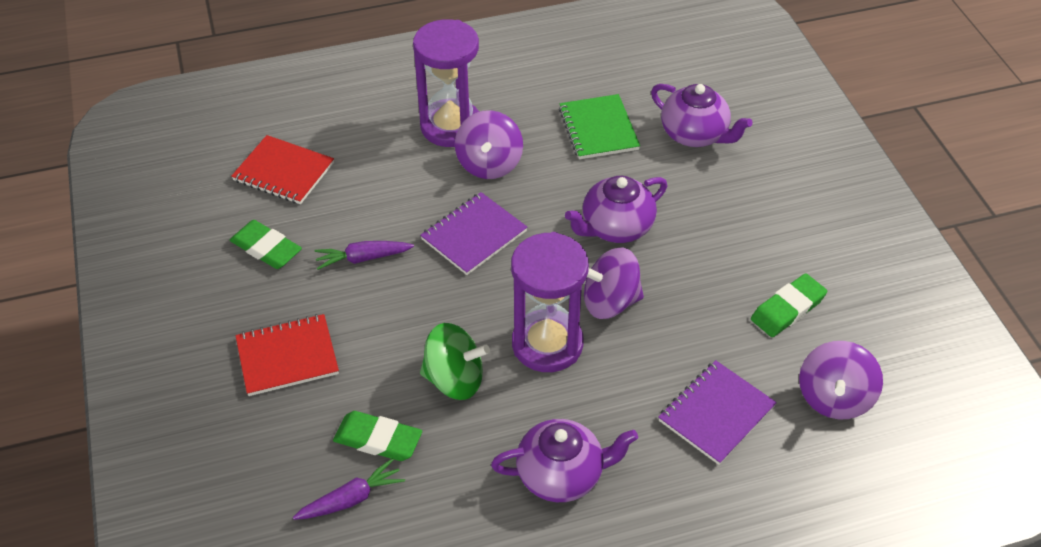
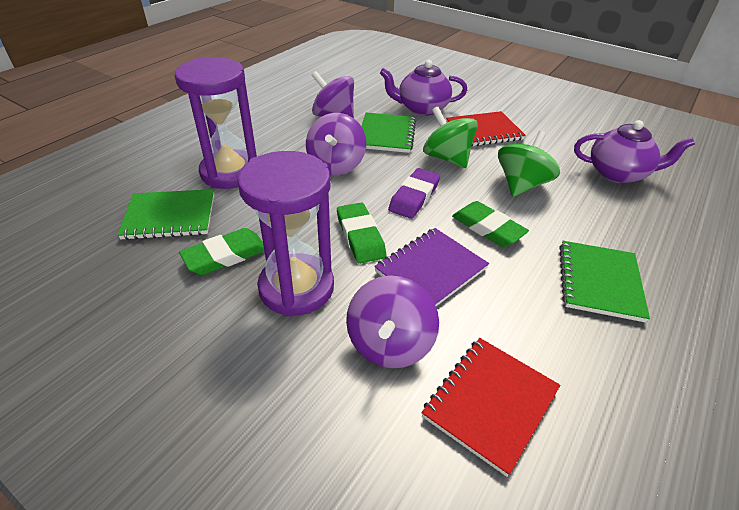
green notebook: 1 -> 3
green spinning top: 1 -> 2
purple carrot: 2 -> 0
purple eraser: 0 -> 1
purple notebook: 2 -> 1
purple teapot: 3 -> 2

